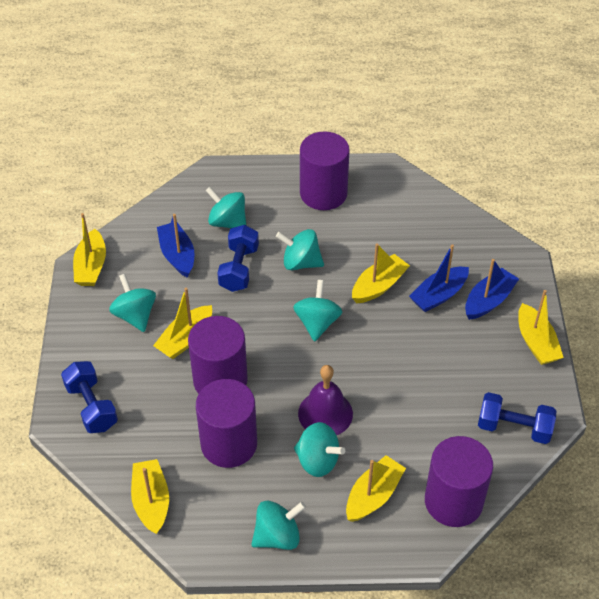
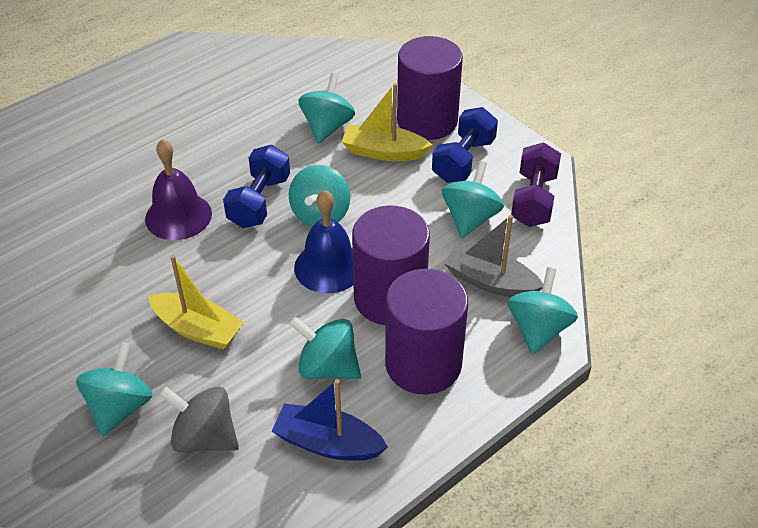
blue bell: 0 -> 1
blue boat: 3 -> 1
blue dumbbell: 3 -> 2
grey boat: 0 -> 1
grey spinning top: 0 -> 1
purple cylinder: 4 -> 3
purple dumbbell: 0 -> 1
yellow boat: 6 -> 2

